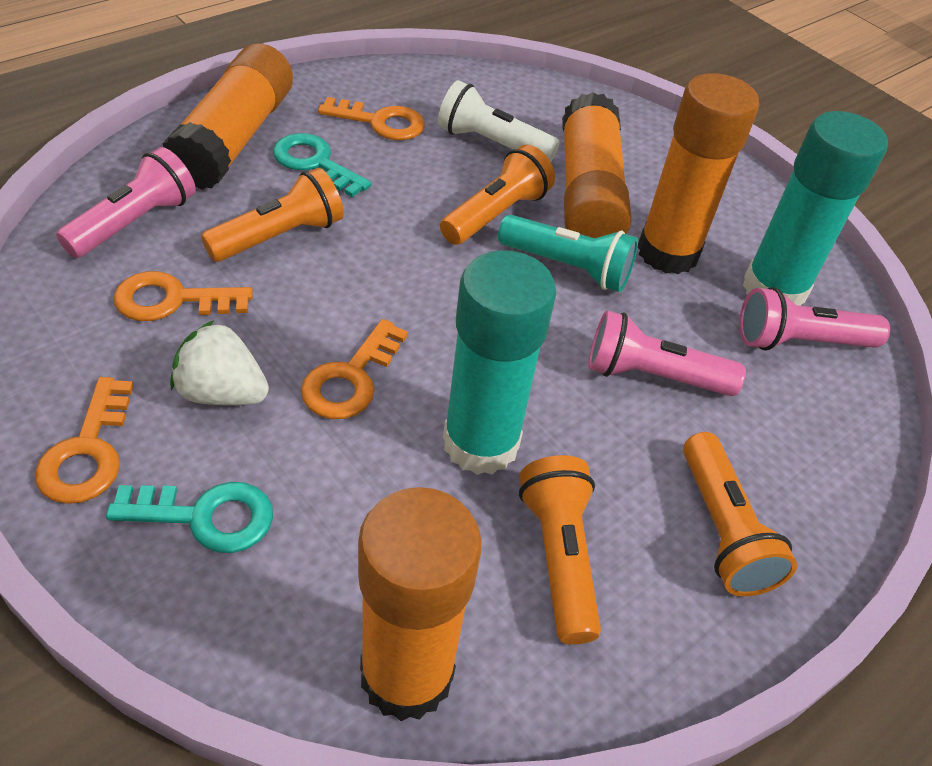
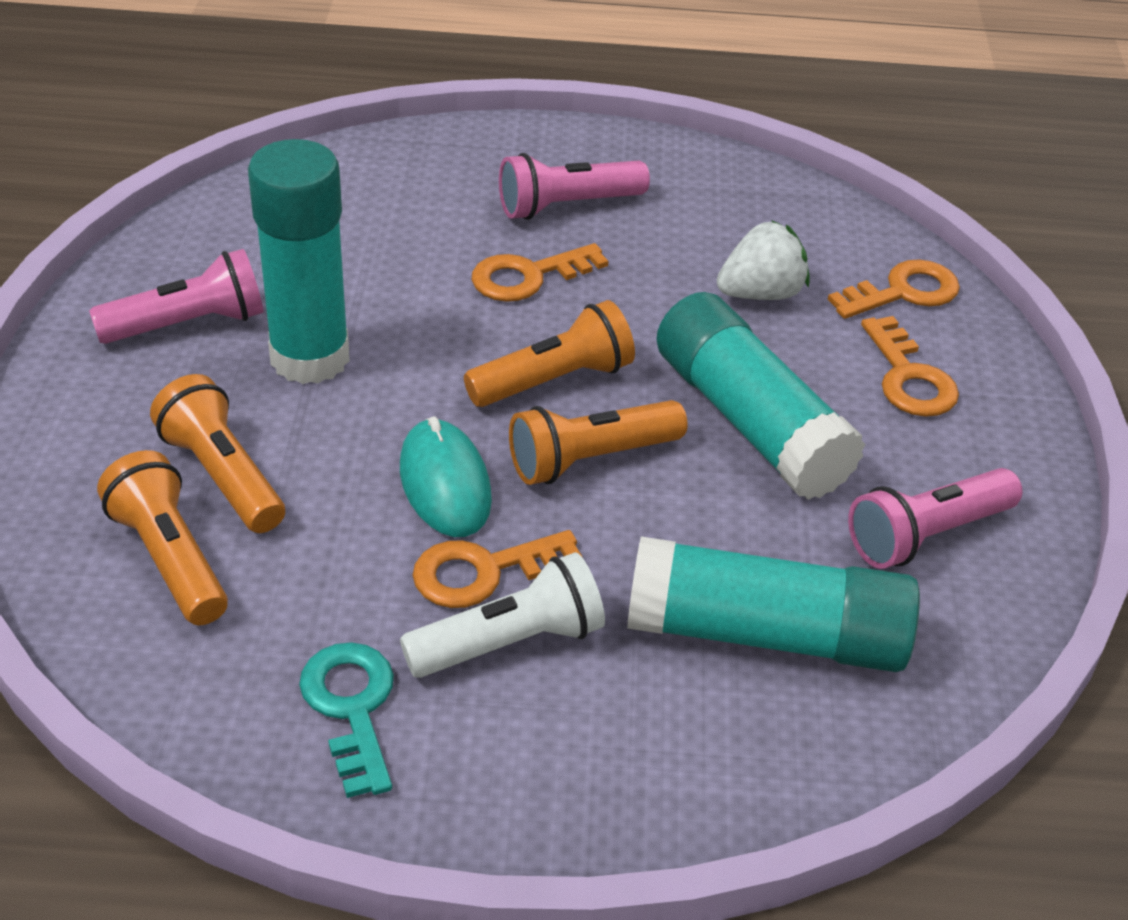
orange glue stick: 4 -> 0
turquoise flashlight: 1 -> 0
turquoise glue stick: 2 -> 3
turquoise key: 2 -> 1
turquoise mouse: 0 -> 1

